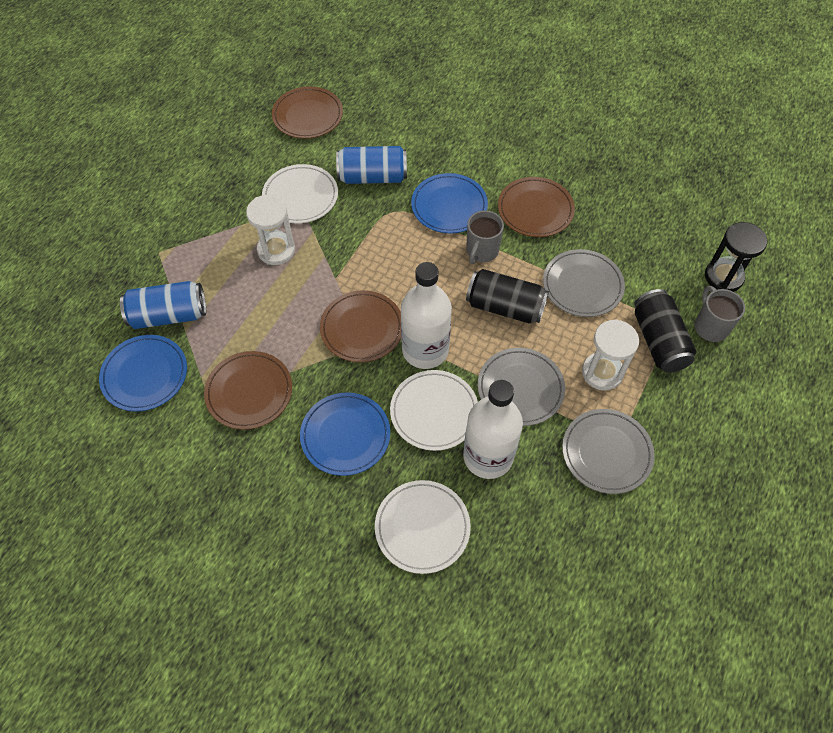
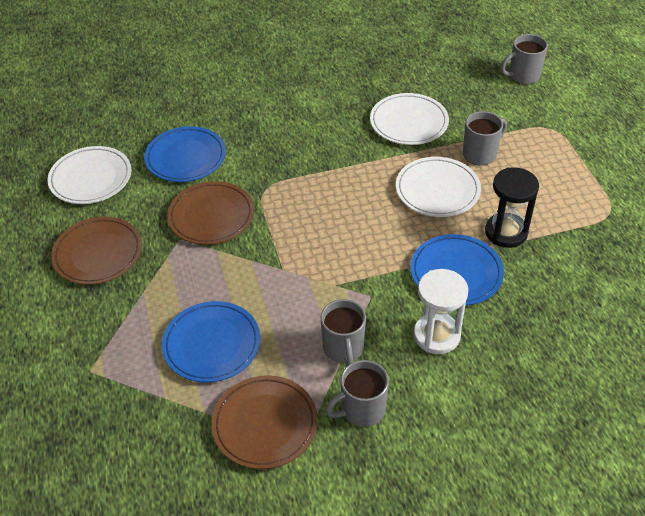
black can: 2 -> 0
blue can: 2 -> 0
brown plate: 4 -> 3
grey mug: 2 -> 4
grey plate: 3 -> 0
white bottle: 2 -> 0
white hourglass: 2 -> 1

